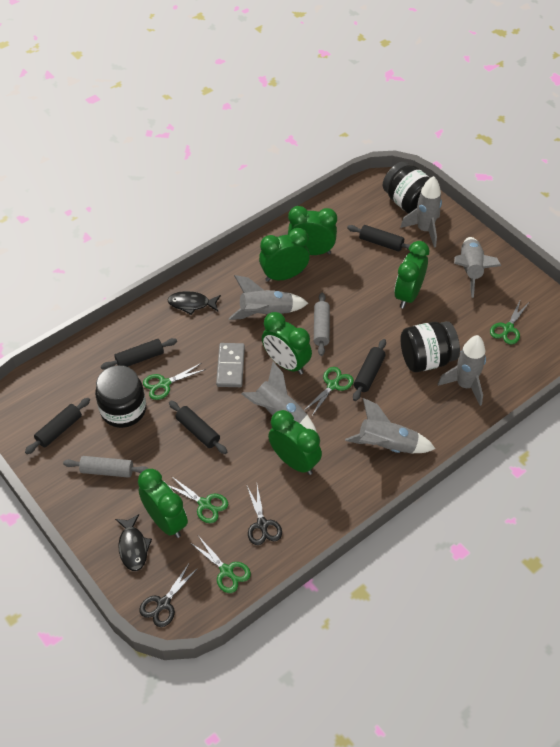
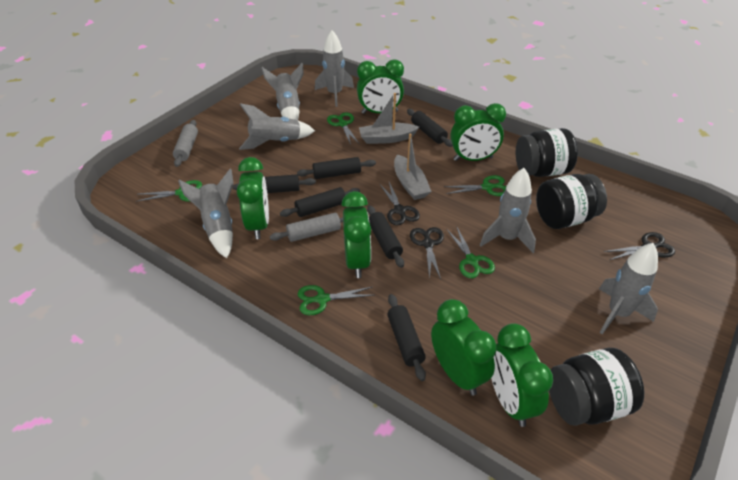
black fish: 2 -> 0
black rolling pin: 5 -> 6
black scissors: 2 -> 3
grey boat: 0 -> 2
grey domino: 1 -> 0

